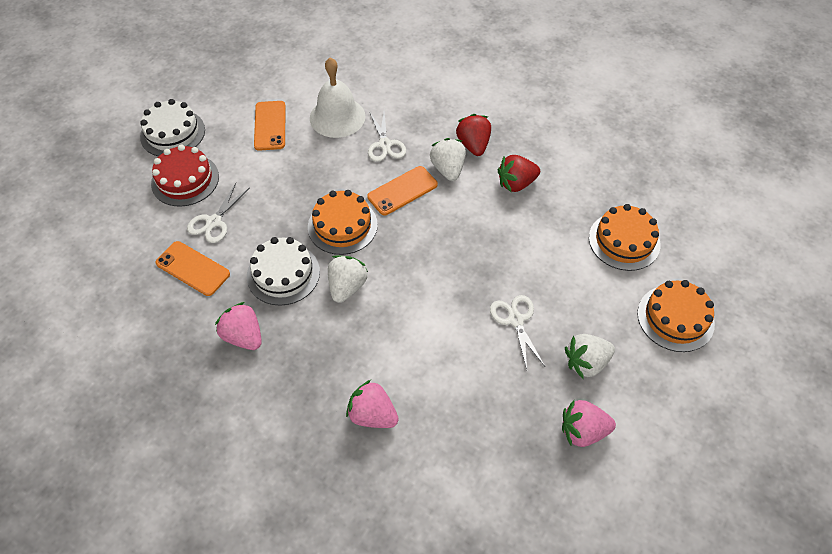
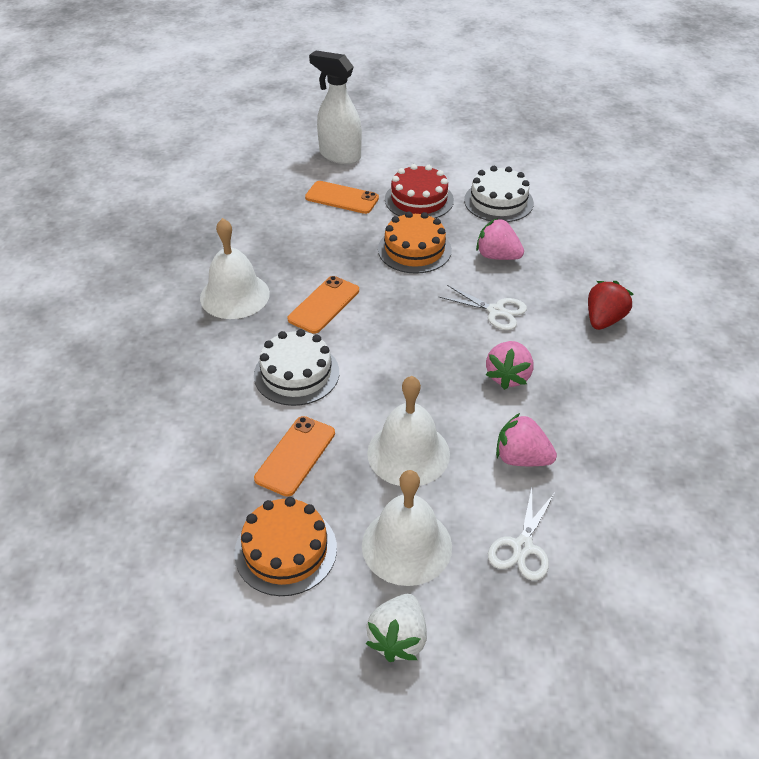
orange cake: 3 -> 2
red strawberry: 2 -> 1
white bell: 1 -> 3
white scissors: 3 -> 2
white spray bottle: 0 -> 1
white strawberry: 3 -> 1

